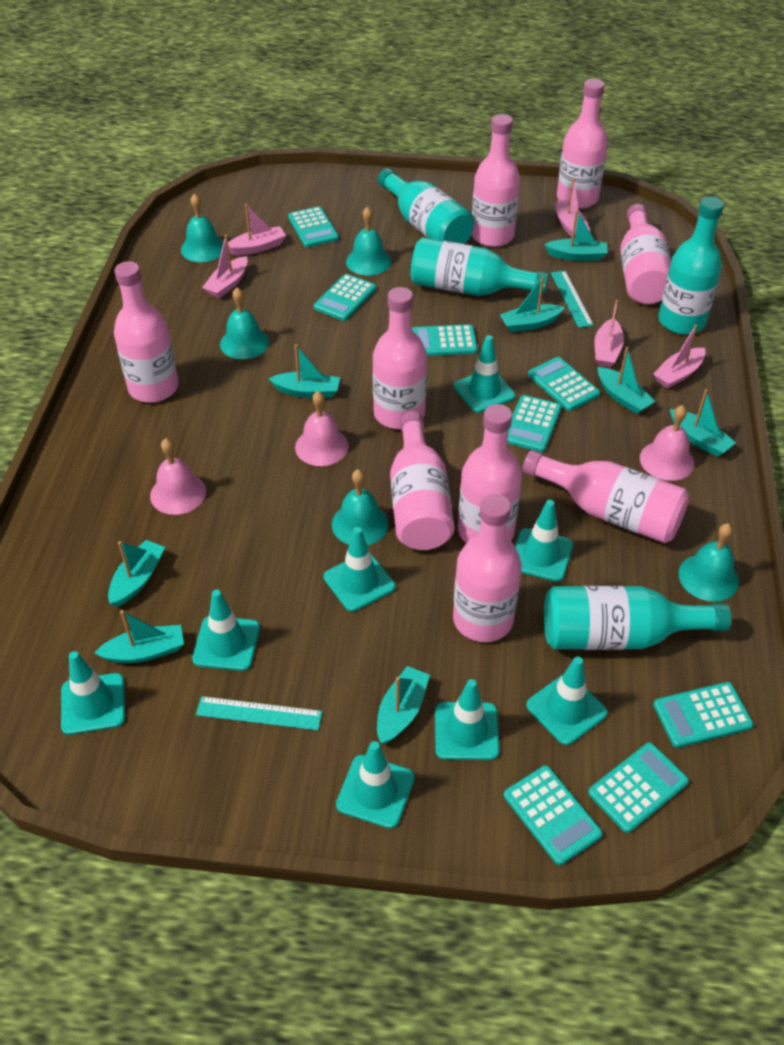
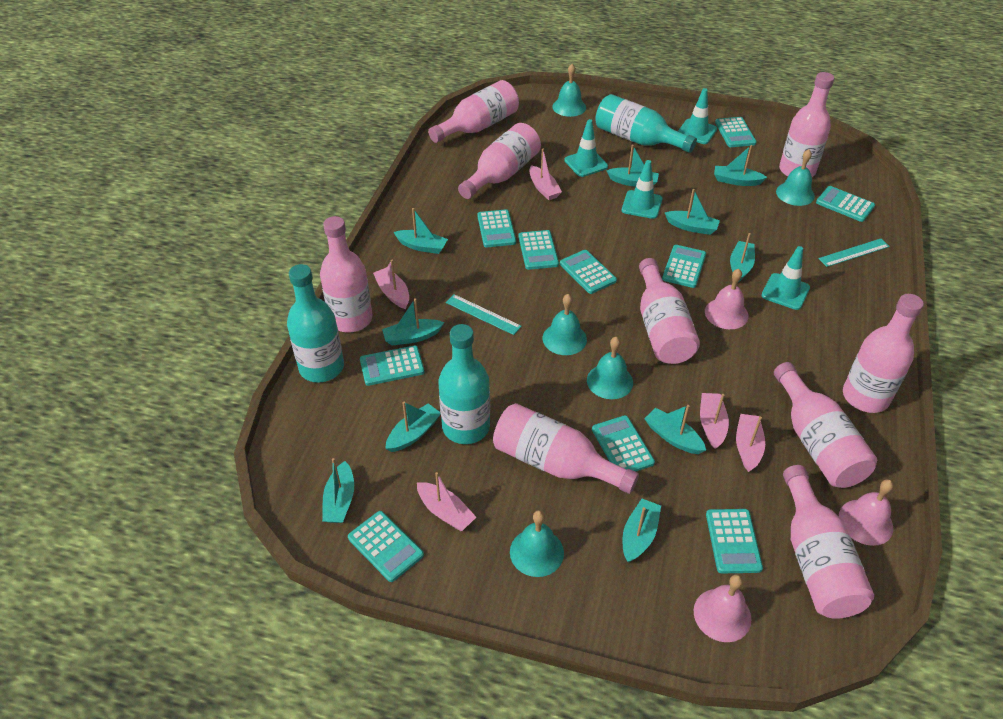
turquoise boat: 8 -> 10
turquoise bottle: 4 -> 3
turquoise calculator: 8 -> 10
turquoise traffic cone: 8 -> 4

